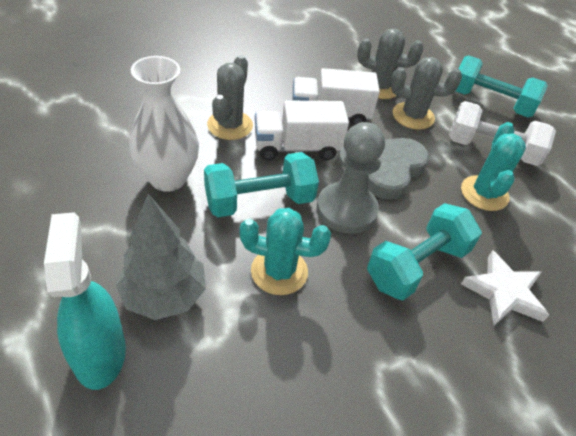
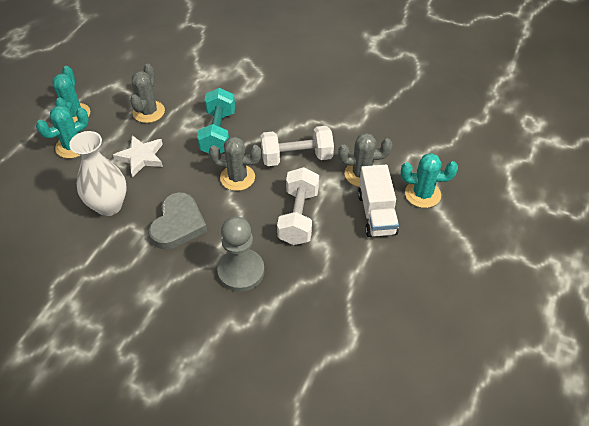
grey tree: 1 -> 0
turquoise cactus: 2 -> 3
turquoise dumbbell: 3 -> 1
turquoise spray bottle: 1 -> 0
white dumbbell: 1 -> 2
white truck: 2 -> 1

